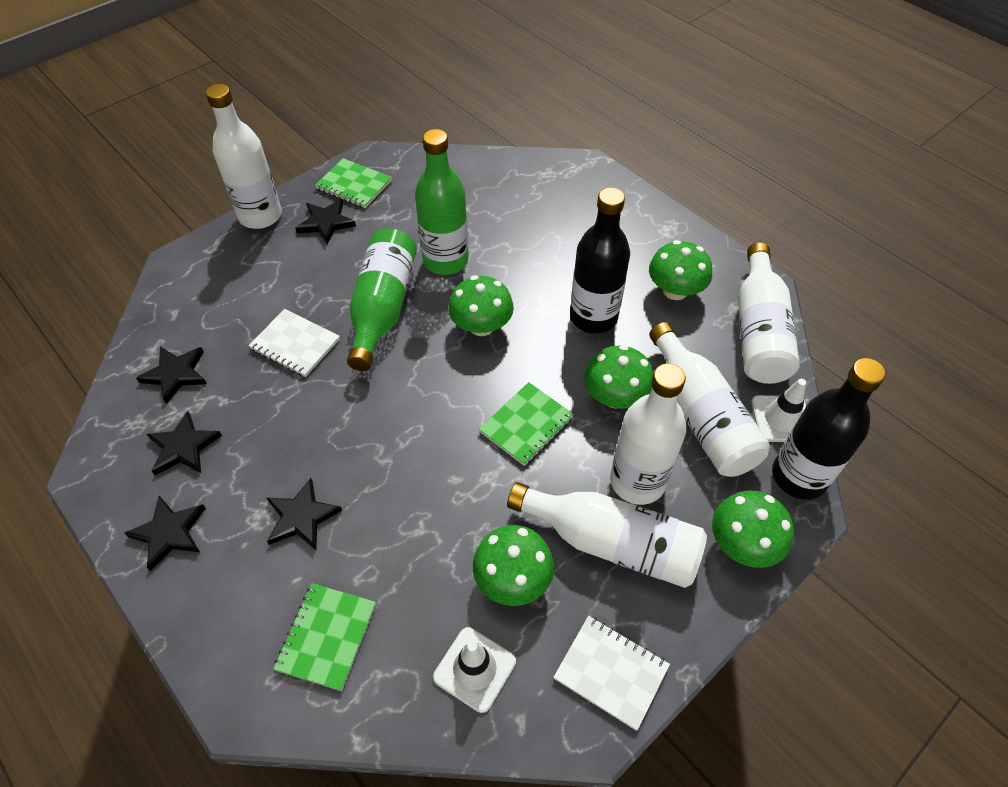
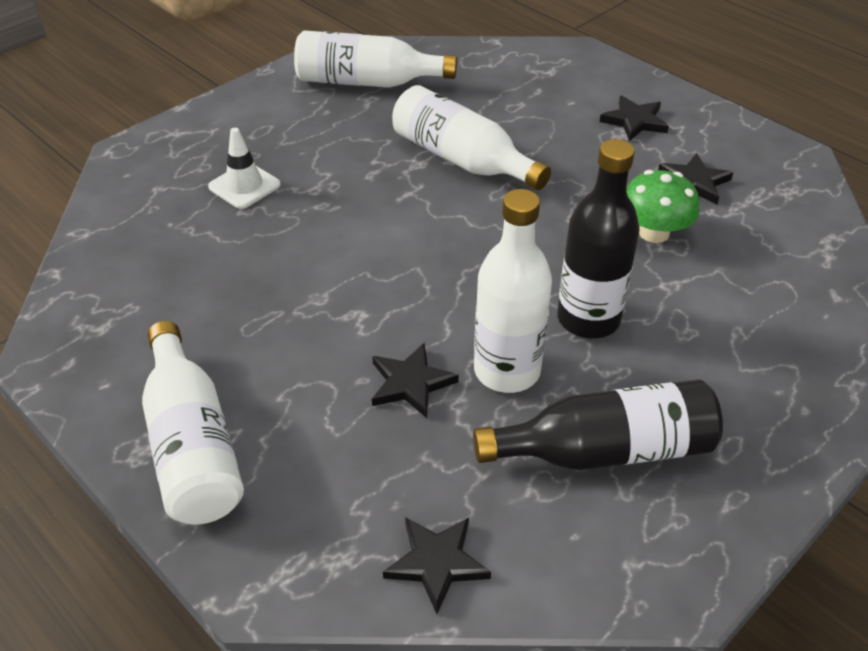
black star: 5 -> 4
green bottle: 2 -> 0
green mushroom: 5 -> 1
green notebook: 3 -> 0
white bottle: 5 -> 4
white notebook: 2 -> 0
white traffic cone: 2 -> 1

